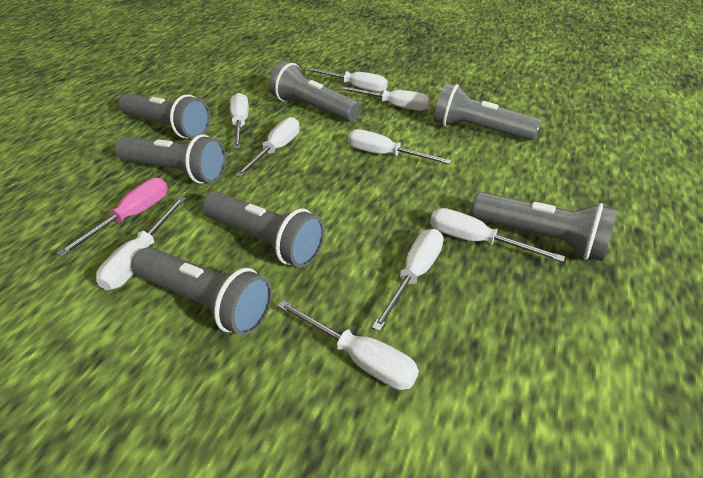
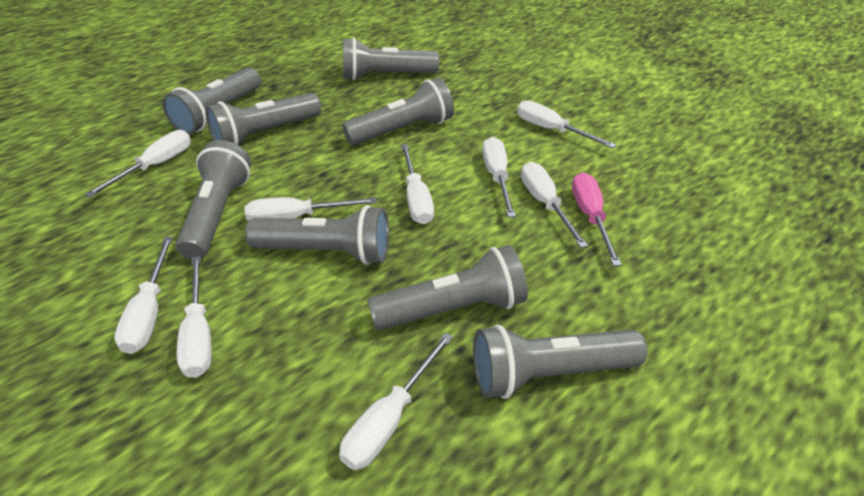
grey flashlight: 7 -> 8

